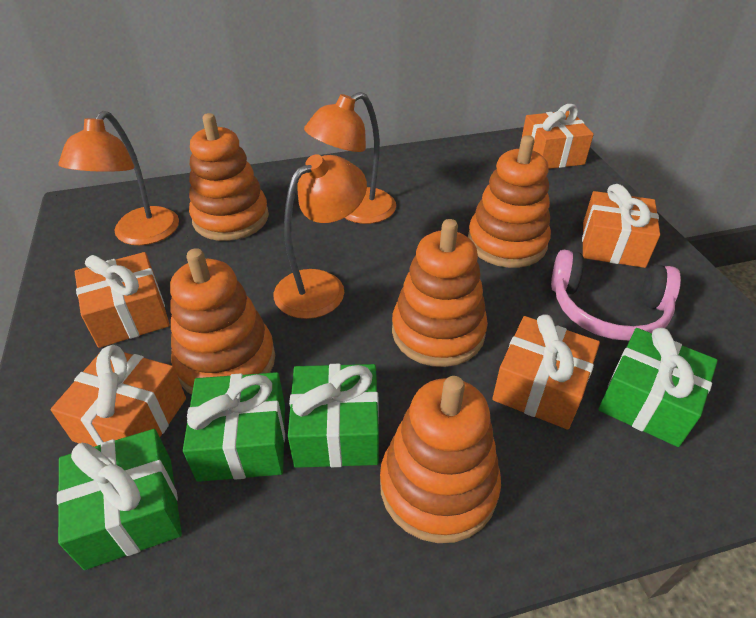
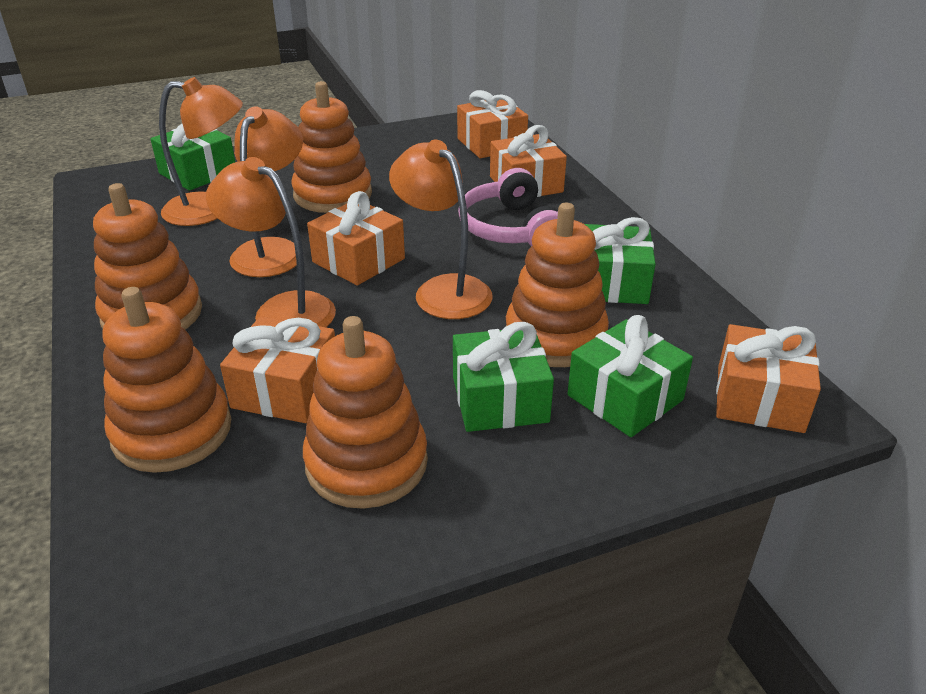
orange lamp: 3 -> 4

